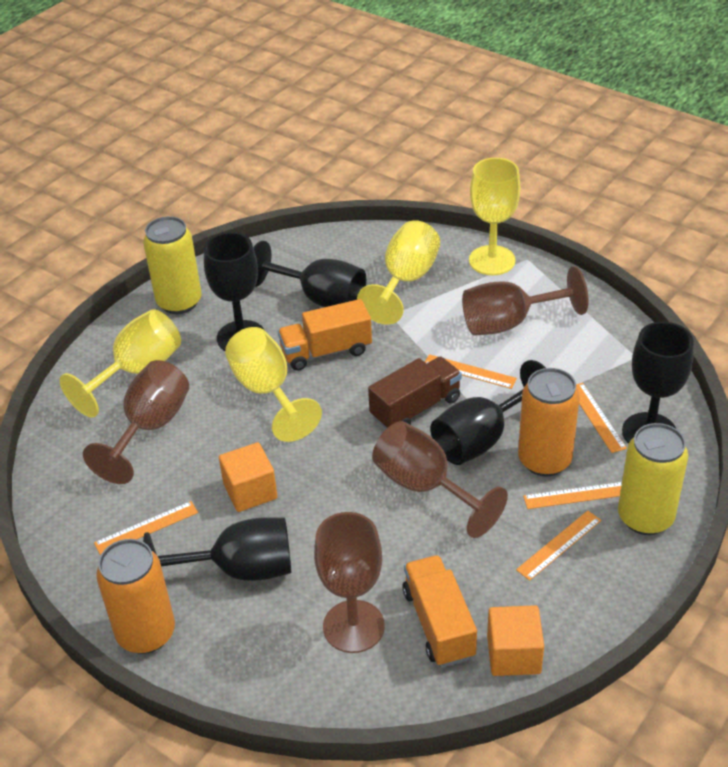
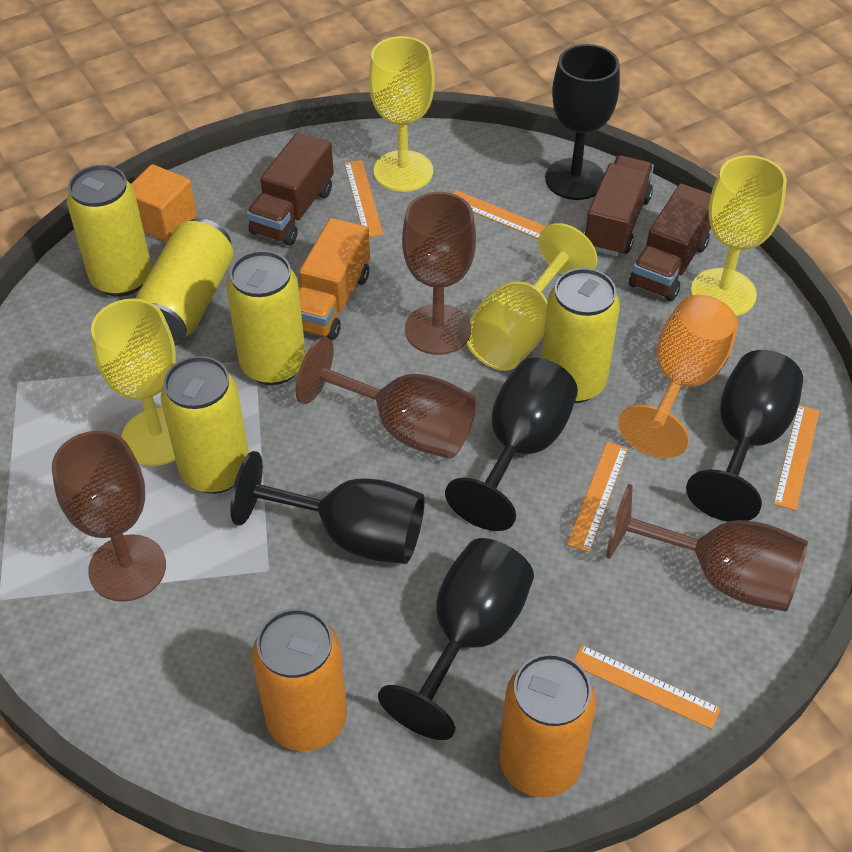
brown truck: 1 -> 3
orange cube: 2 -> 1
orange goblet: 0 -> 1
orange truck: 2 -> 1
yellow can: 2 -> 5

